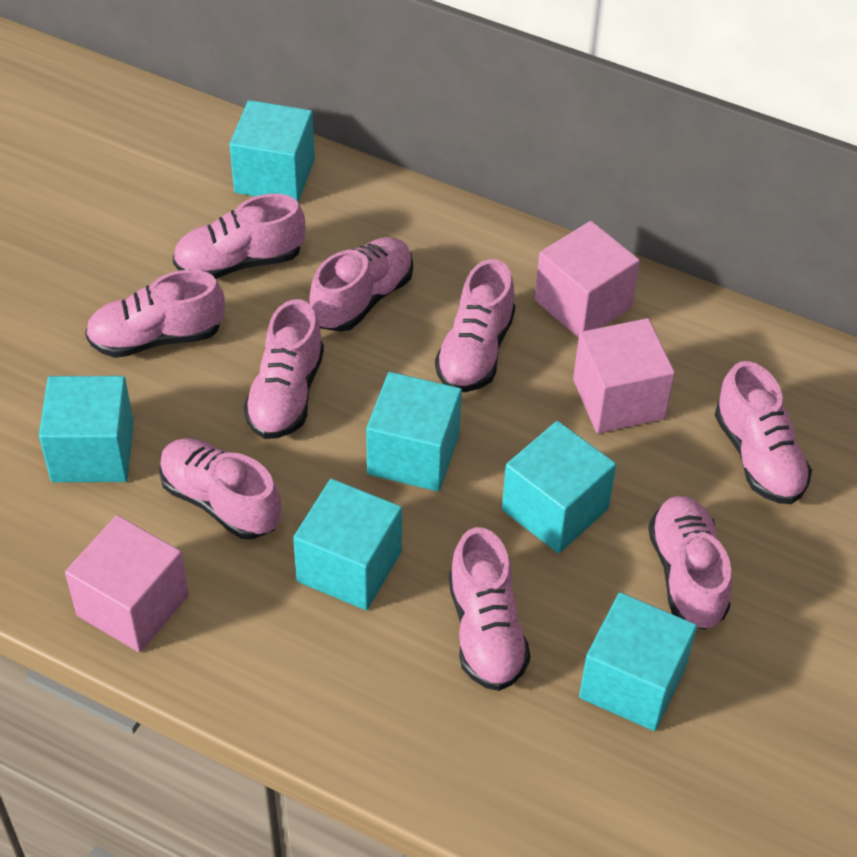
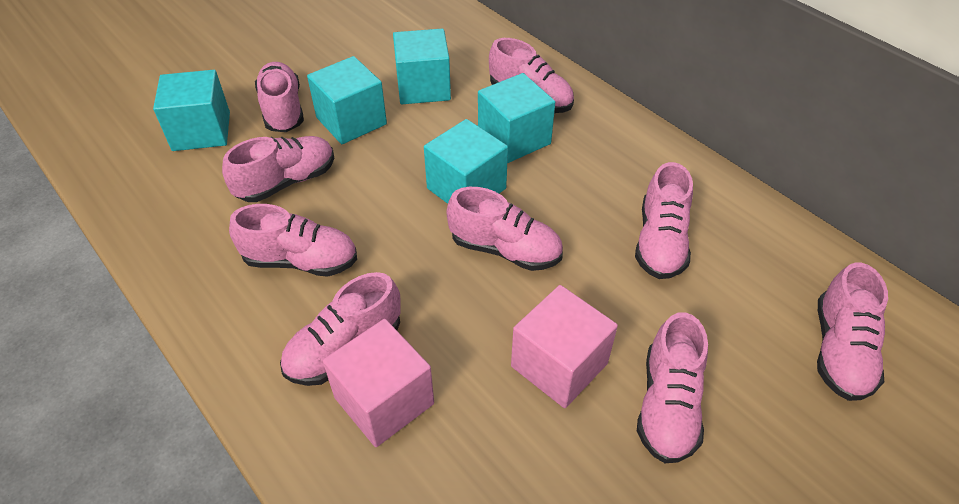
pink cube: 3 -> 2
turquoise cube: 6 -> 5

